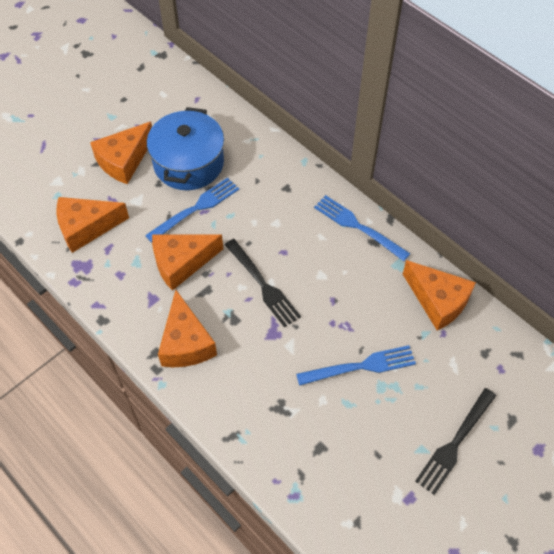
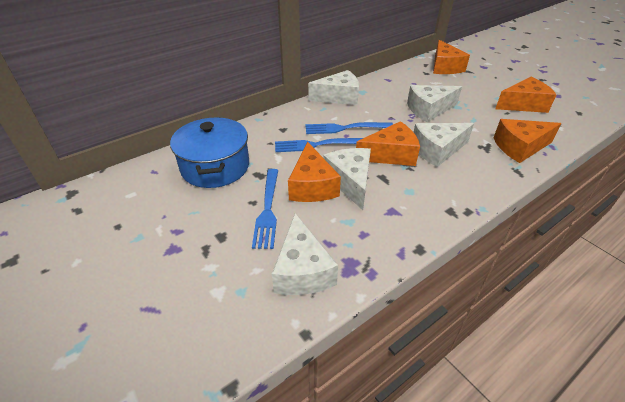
black fork: 2 -> 0
white cheese: 0 -> 5

